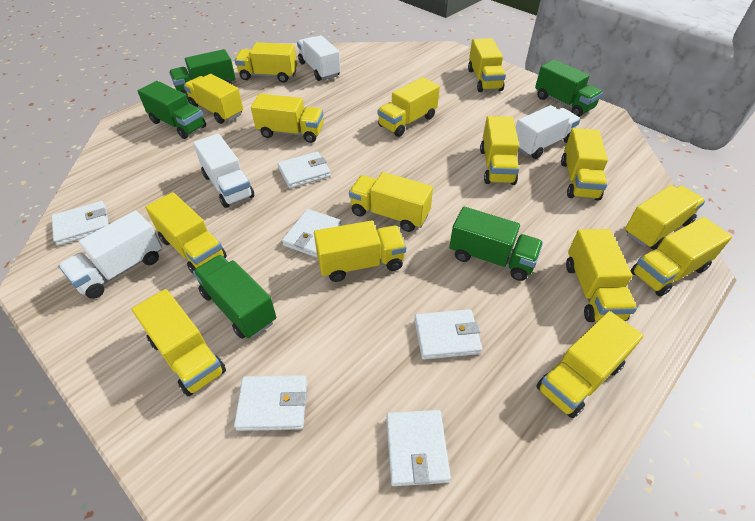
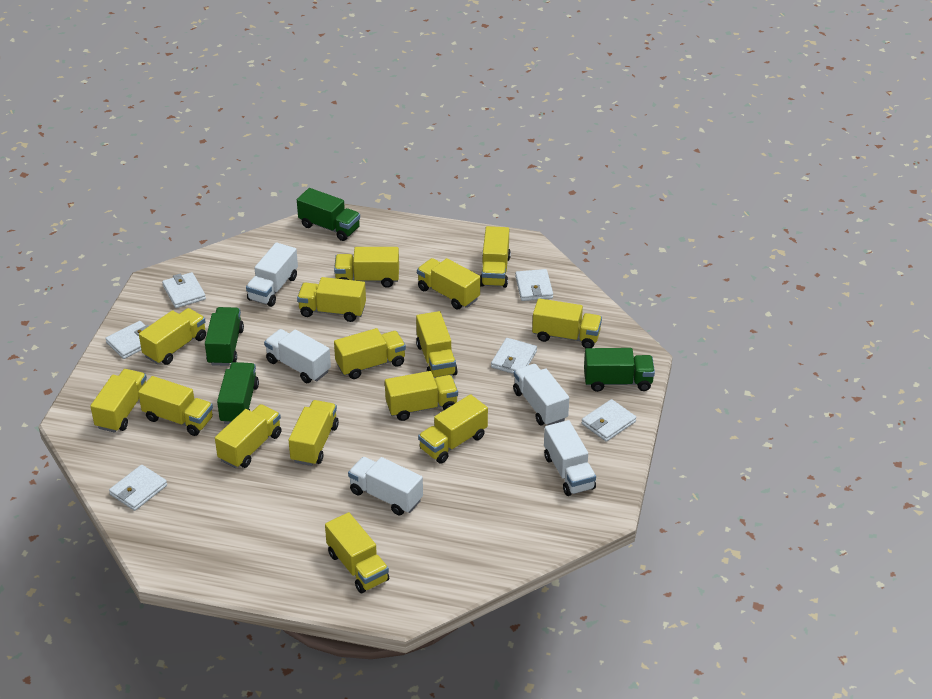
green truck: 5 -> 4
white truck: 4 -> 5

